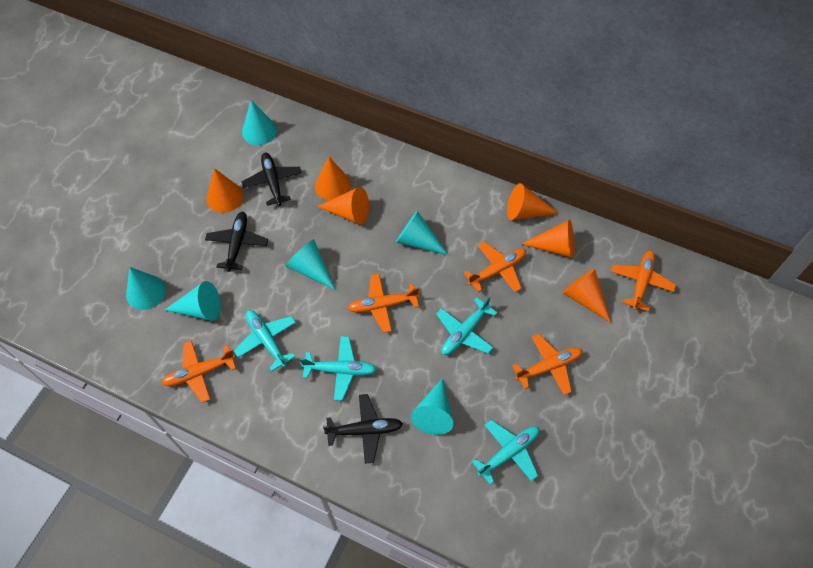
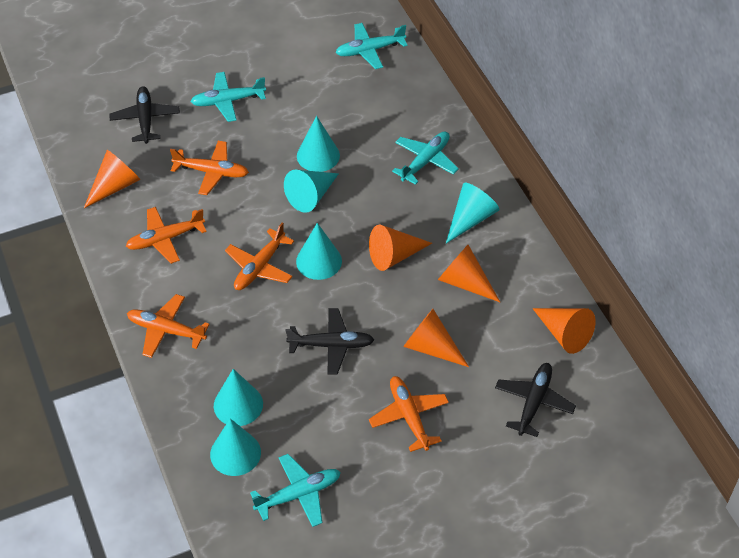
orange cone: 6 -> 5

